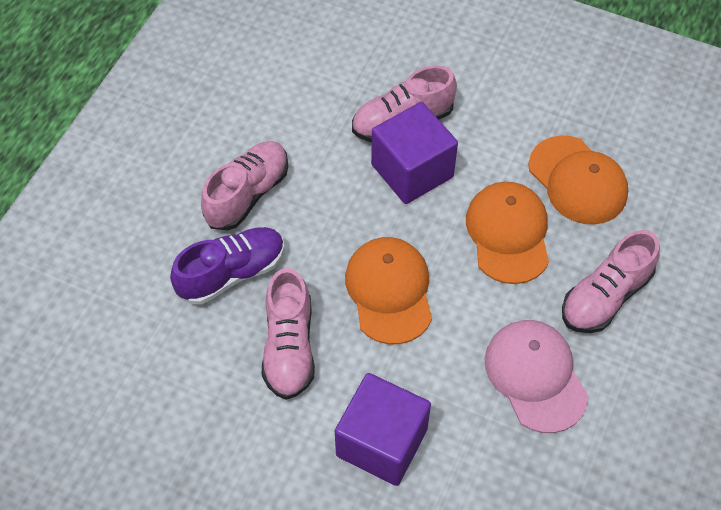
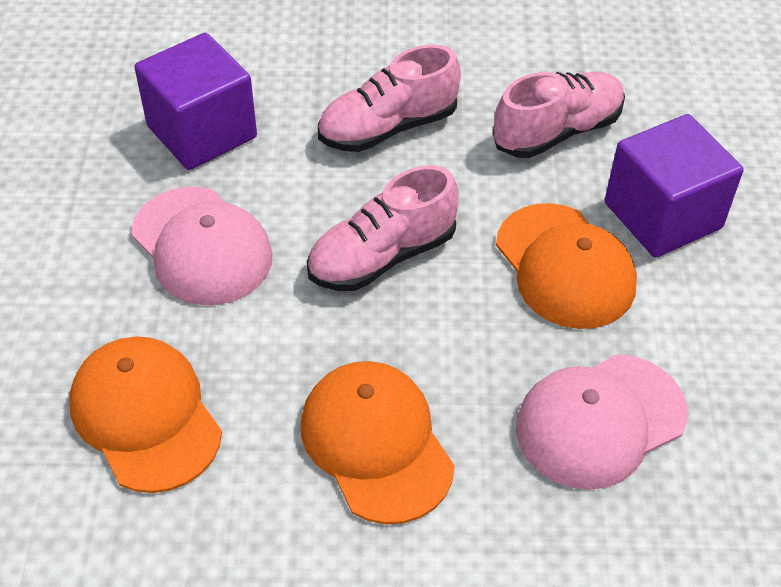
pink cap: 1 -> 2
pink shoe: 4 -> 3
purple shoe: 1 -> 0

